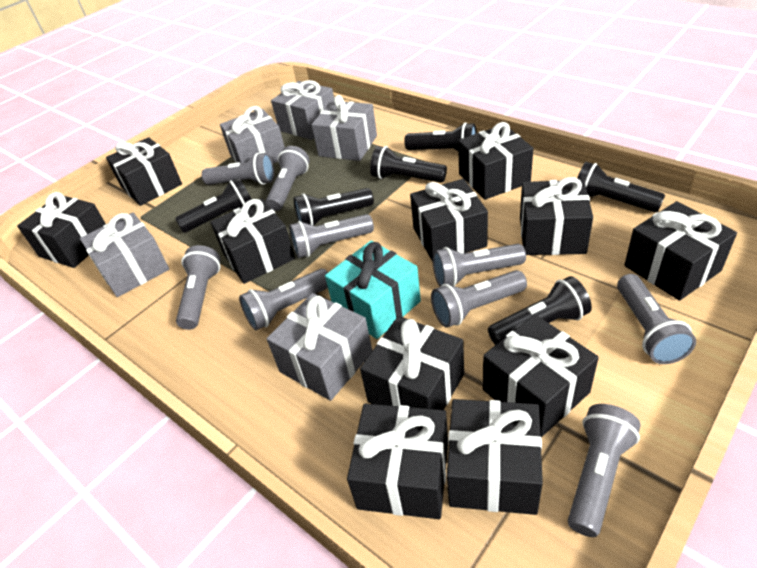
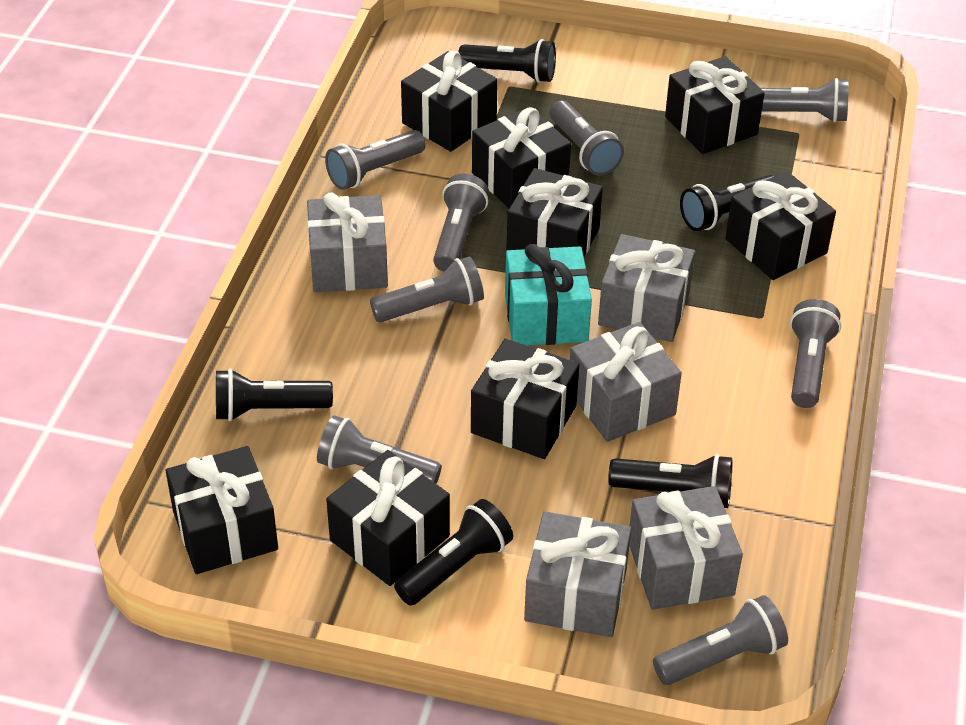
black flashlight: 6 -> 5
black gift: 11 -> 8
grey flashlight: 9 -> 8

